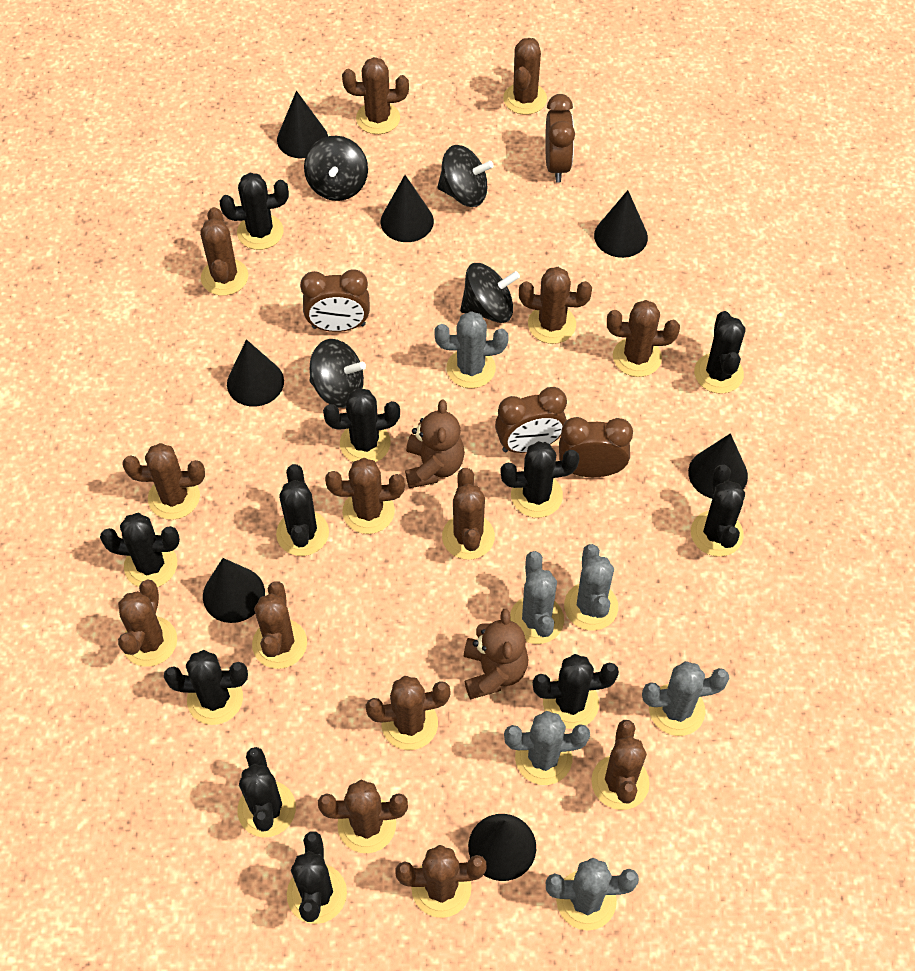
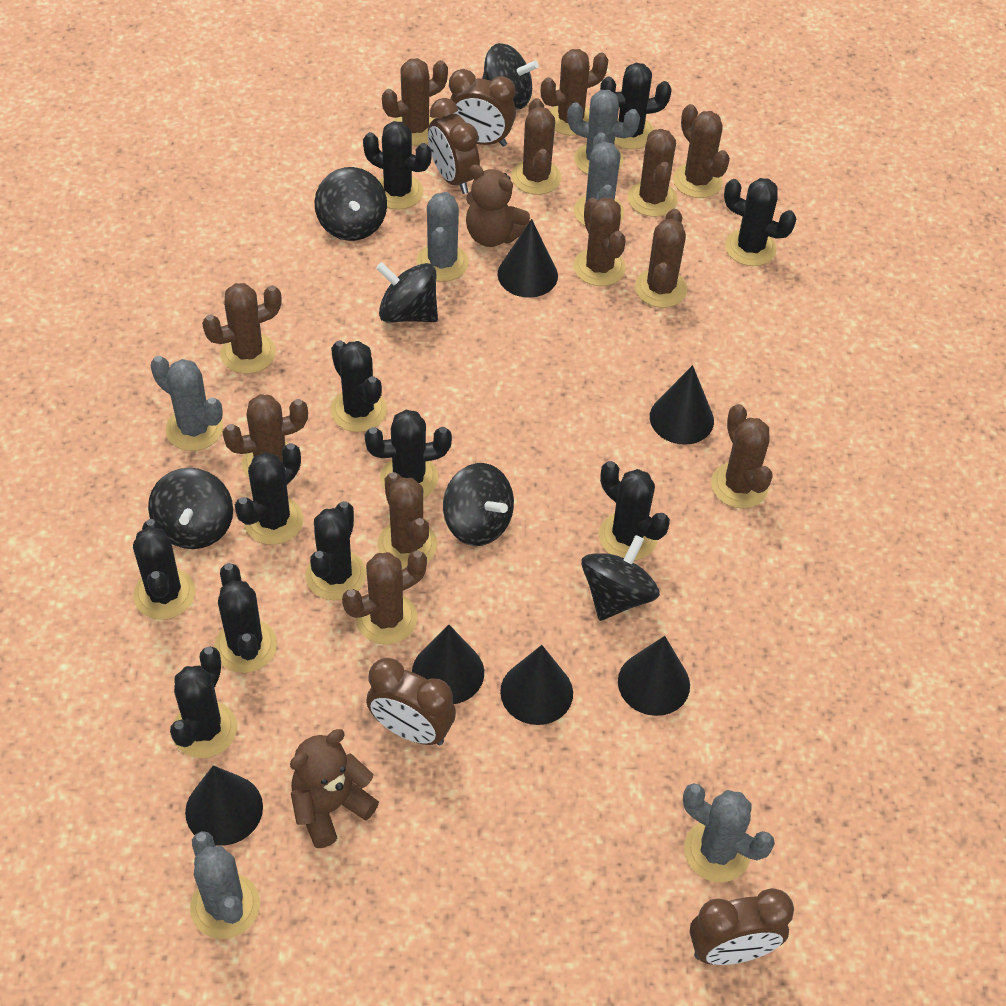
black cone: 7 -> 6
black spinning top: 4 -> 6
brown cactus: 14 -> 12

